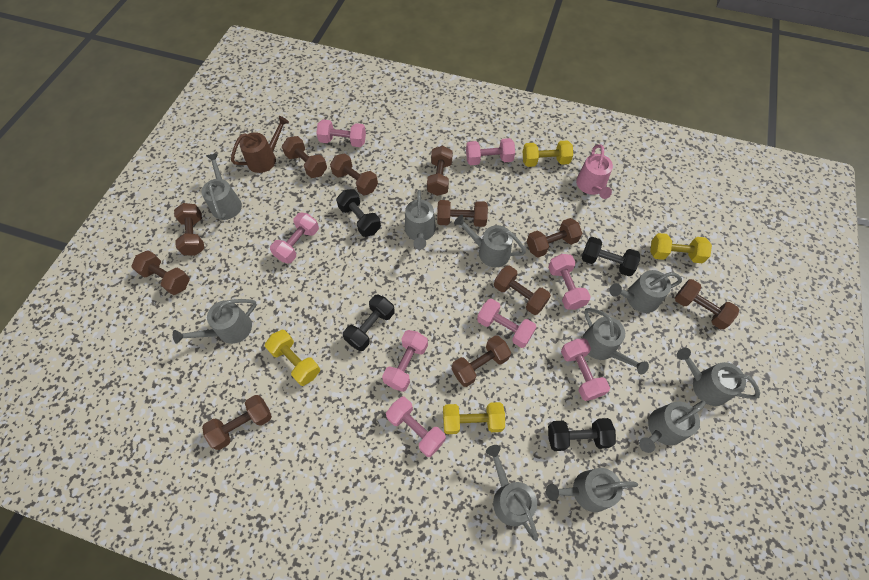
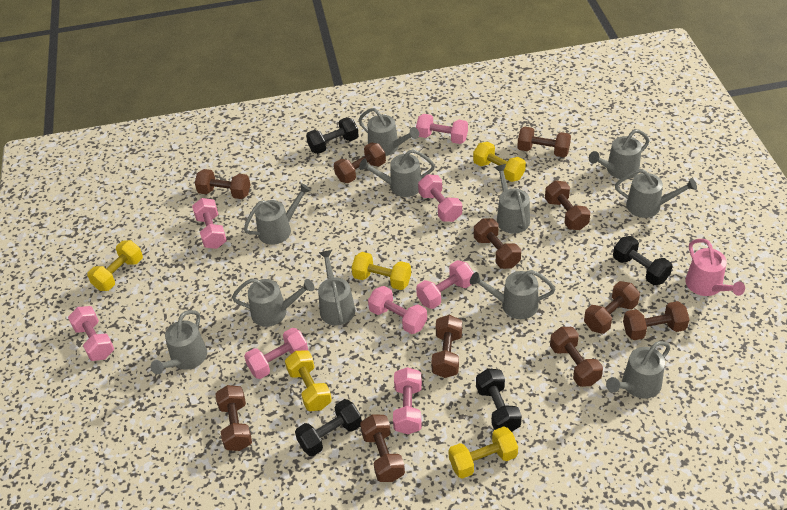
brown watering can: 1 -> 0
grey watering can: 10 -> 11
yellow dumbbell: 4 -> 5

